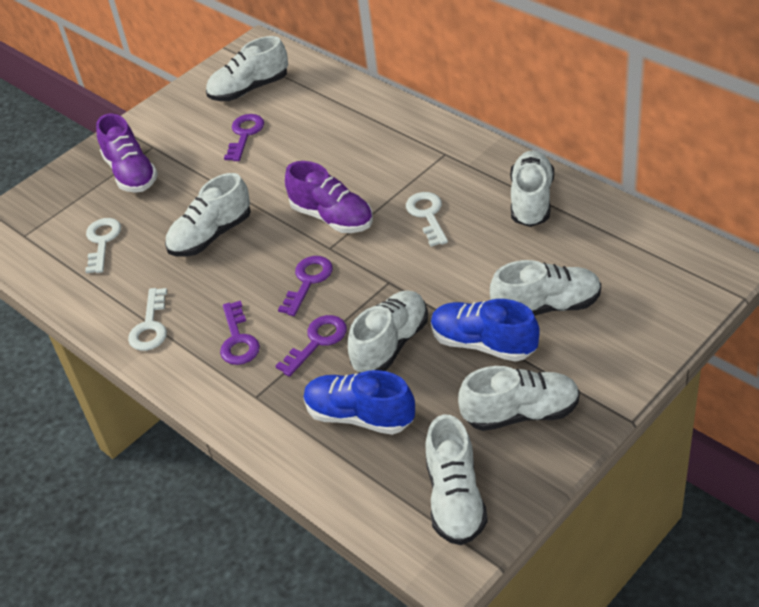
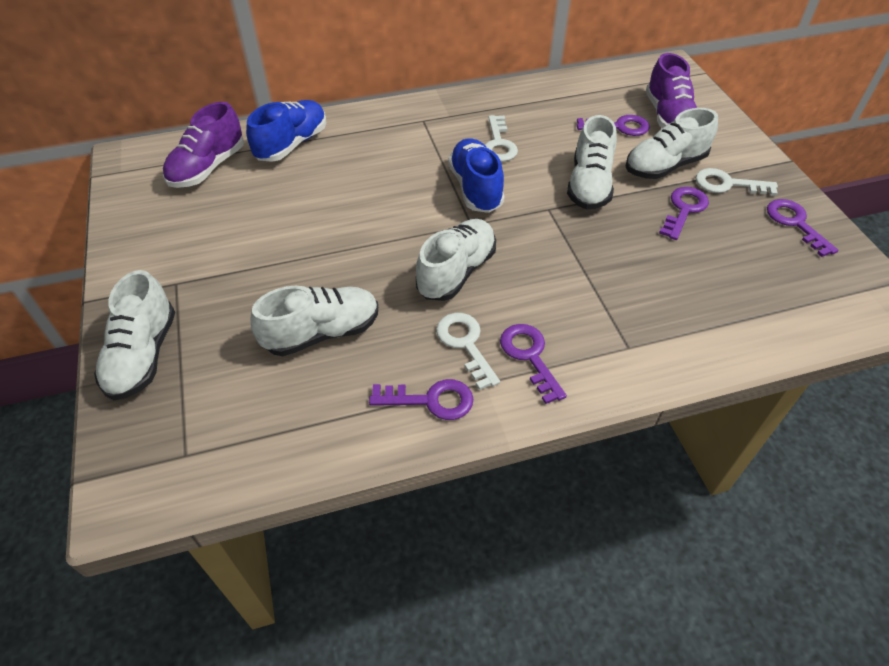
purple key: 4 -> 5
white shoe: 7 -> 5

